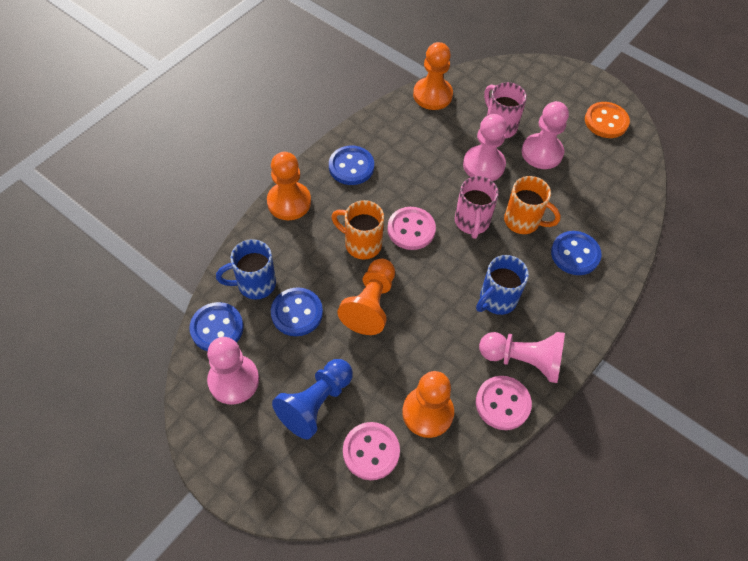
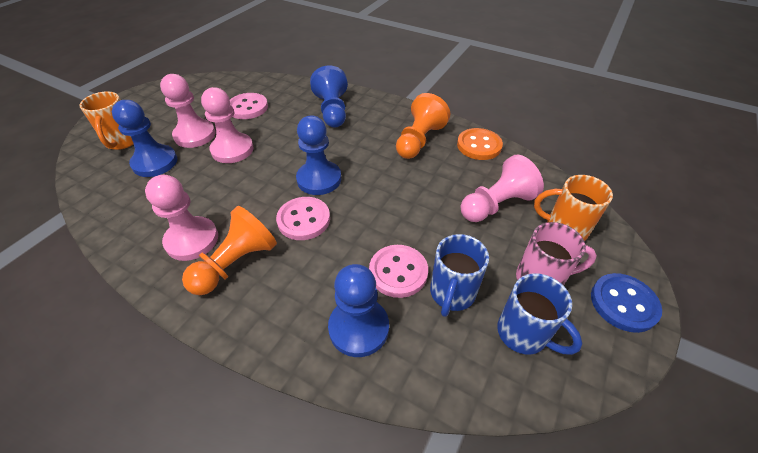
blue button: 4 -> 1
blue pawn: 1 -> 4
orange pawn: 4 -> 2
pink mug: 2 -> 1

